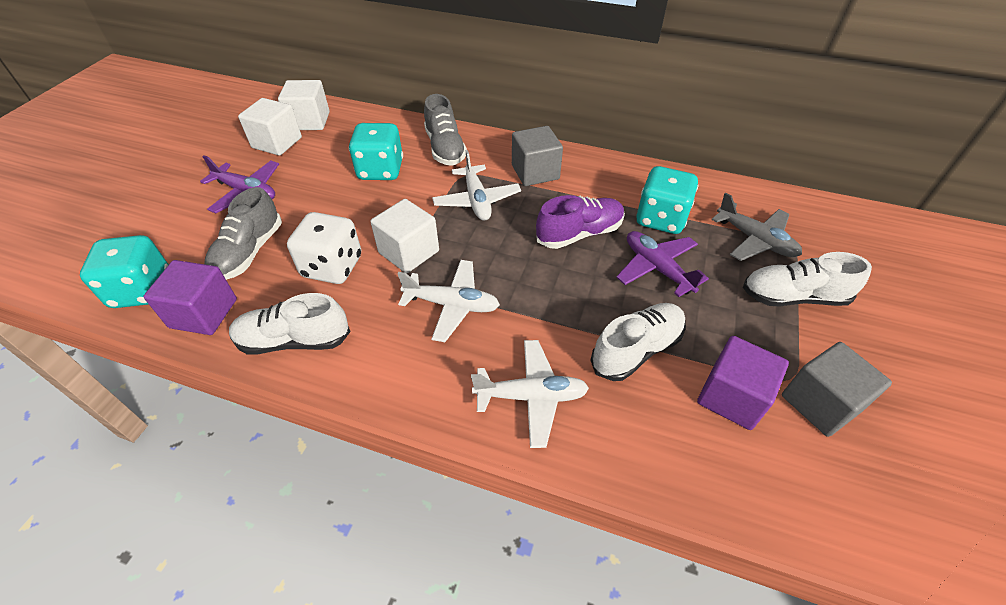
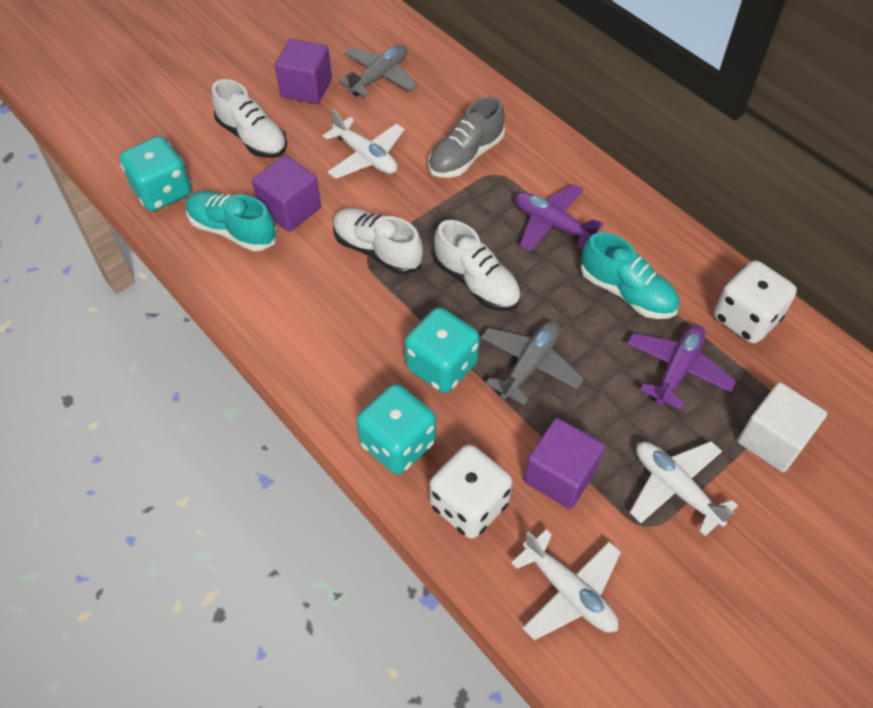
grey cube: 2 -> 0
grey plane: 1 -> 2
grey shoe: 2 -> 1
purple cube: 2 -> 3
purple shoe: 1 -> 0
turquoise shoe: 0 -> 2
white cube: 3 -> 1
white dice: 1 -> 2

